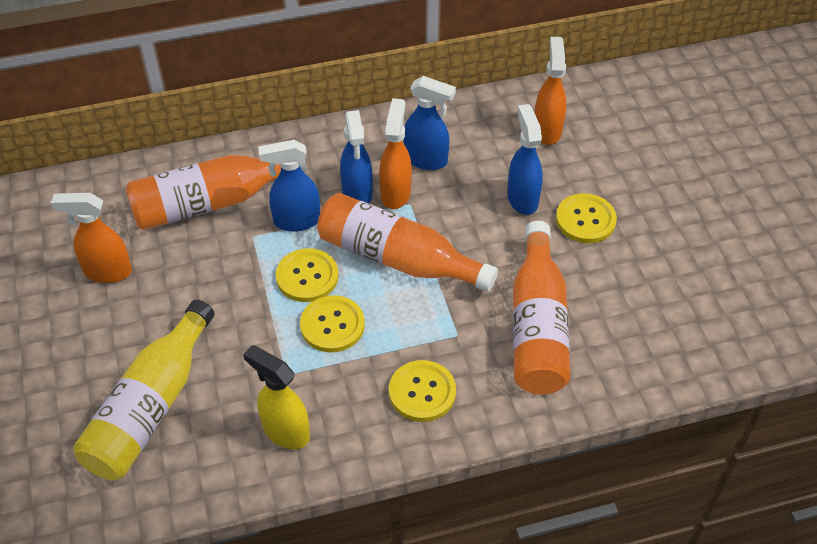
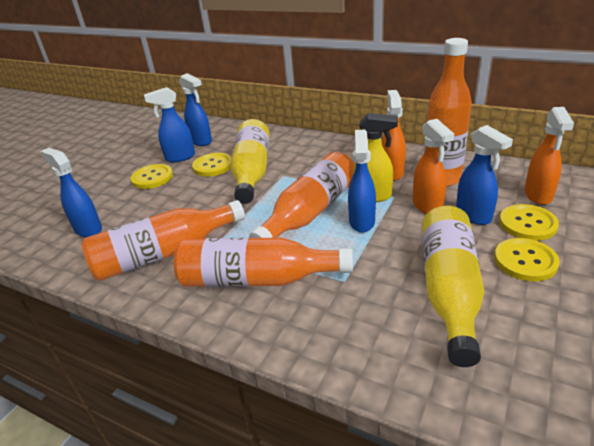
blue spray bottle: 4 -> 5
orange bottle: 3 -> 4
yellow bottle: 1 -> 2

